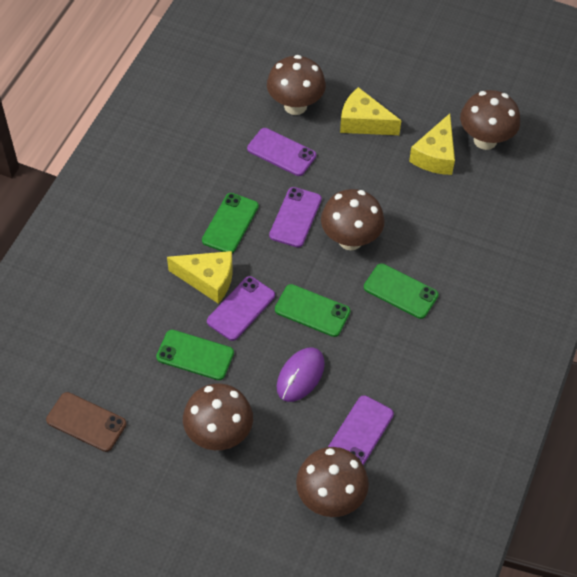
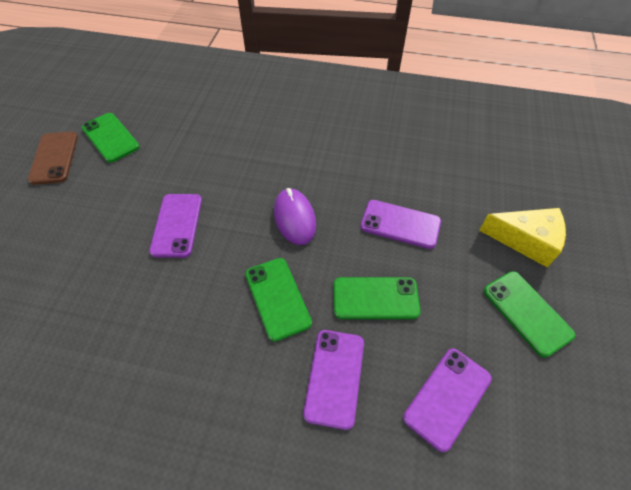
brown mushroom: 5 -> 0
yellow cheese: 3 -> 1

